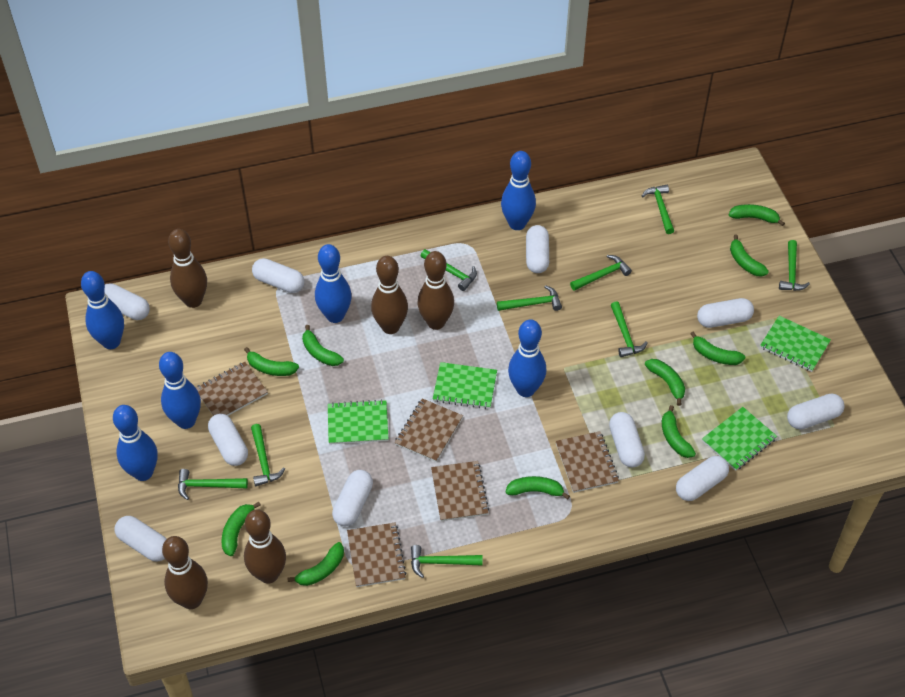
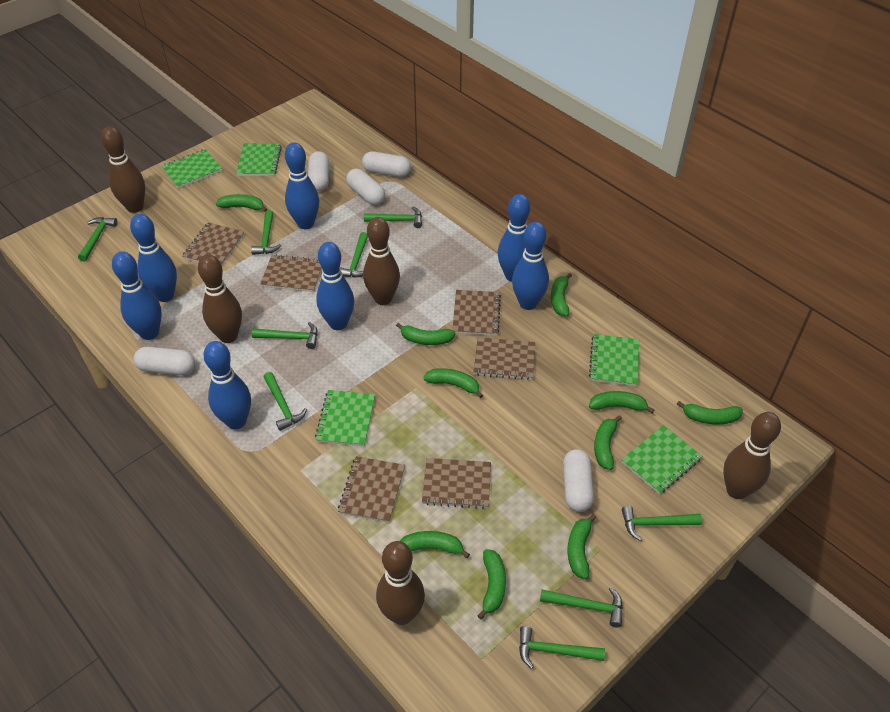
blue bowling pin: 6 -> 7
brown notebook: 5 -> 6
green notebook: 4 -> 5
white capsule: 10 -> 5

